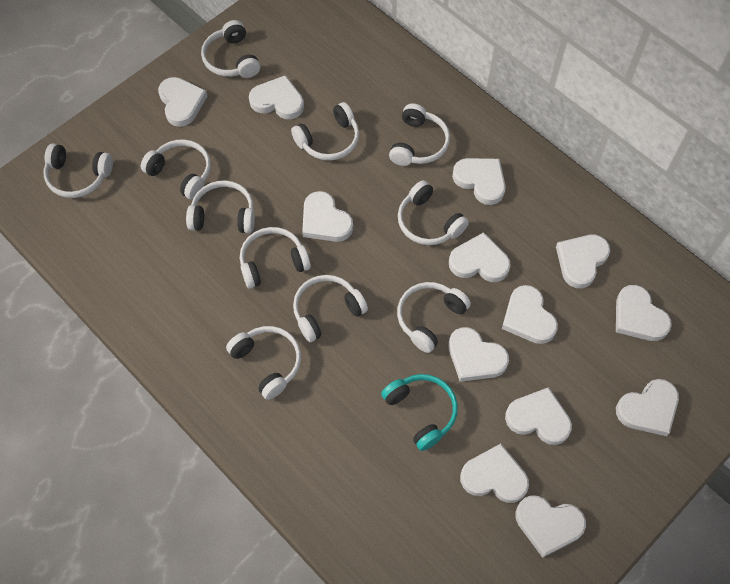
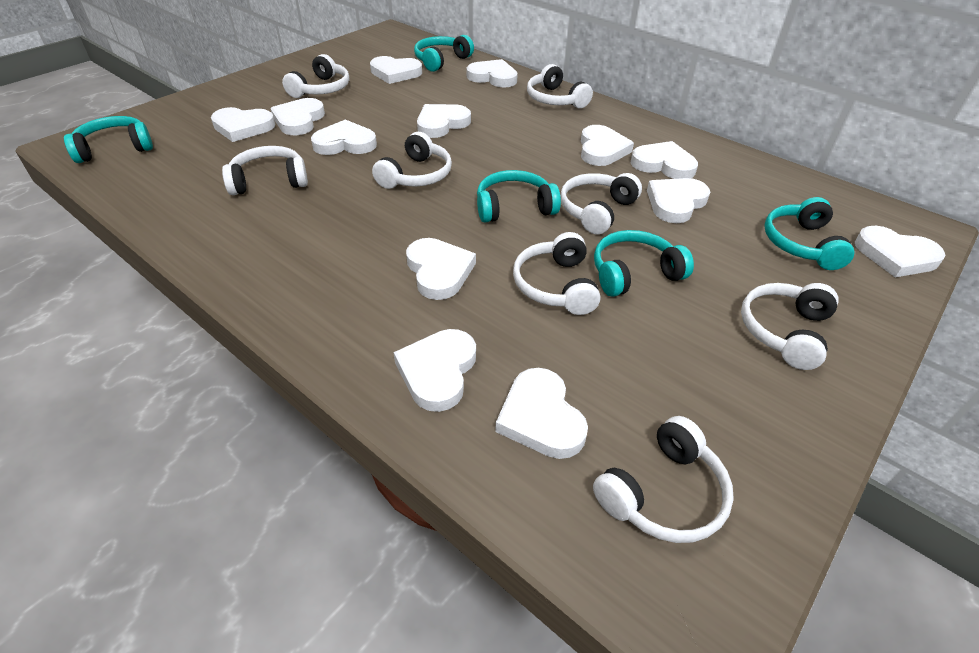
turquoise headphones: 1 -> 5
white headphones: 11 -> 8

